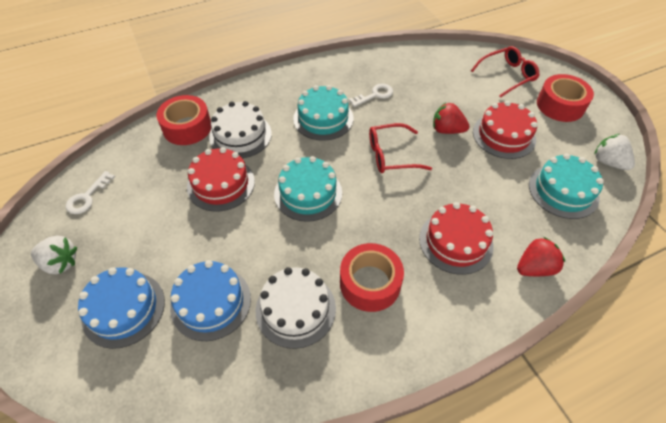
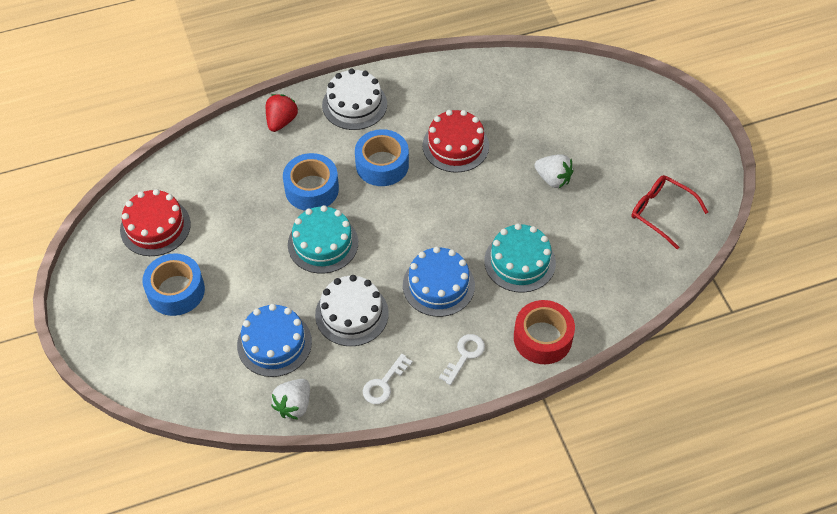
blue tape: 0 -> 3
red cake: 3 -> 2
red glasses: 2 -> 1
red strawberry: 2 -> 1
red tape: 3 -> 1
turquoise cake: 3 -> 2

